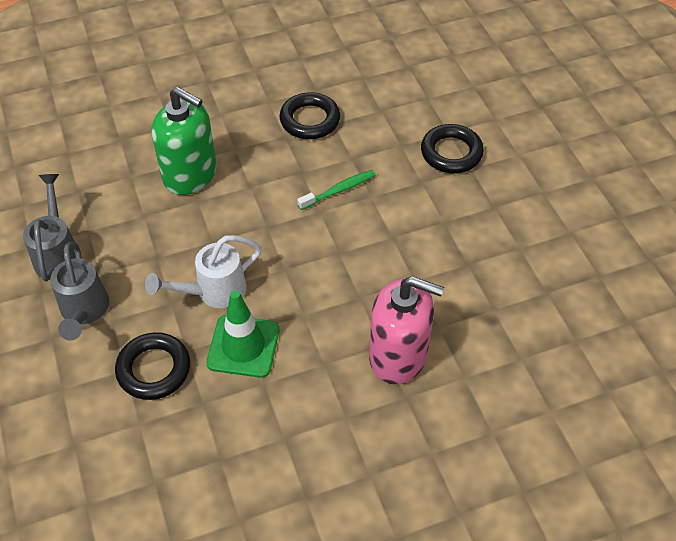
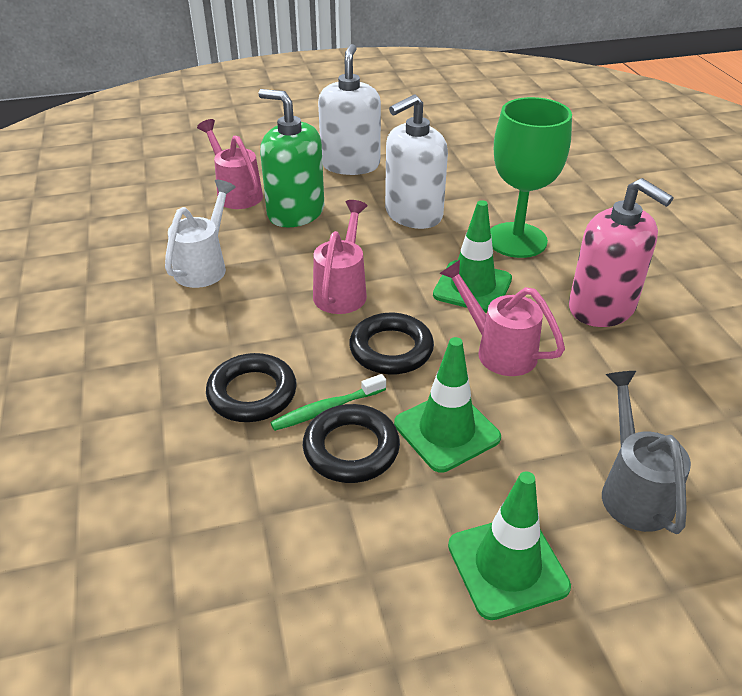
green goblet: 0 -> 1
green traffic cone: 1 -> 3
grey watering can: 2 -> 1
pink watering can: 0 -> 3
white soap dispenser: 0 -> 2

